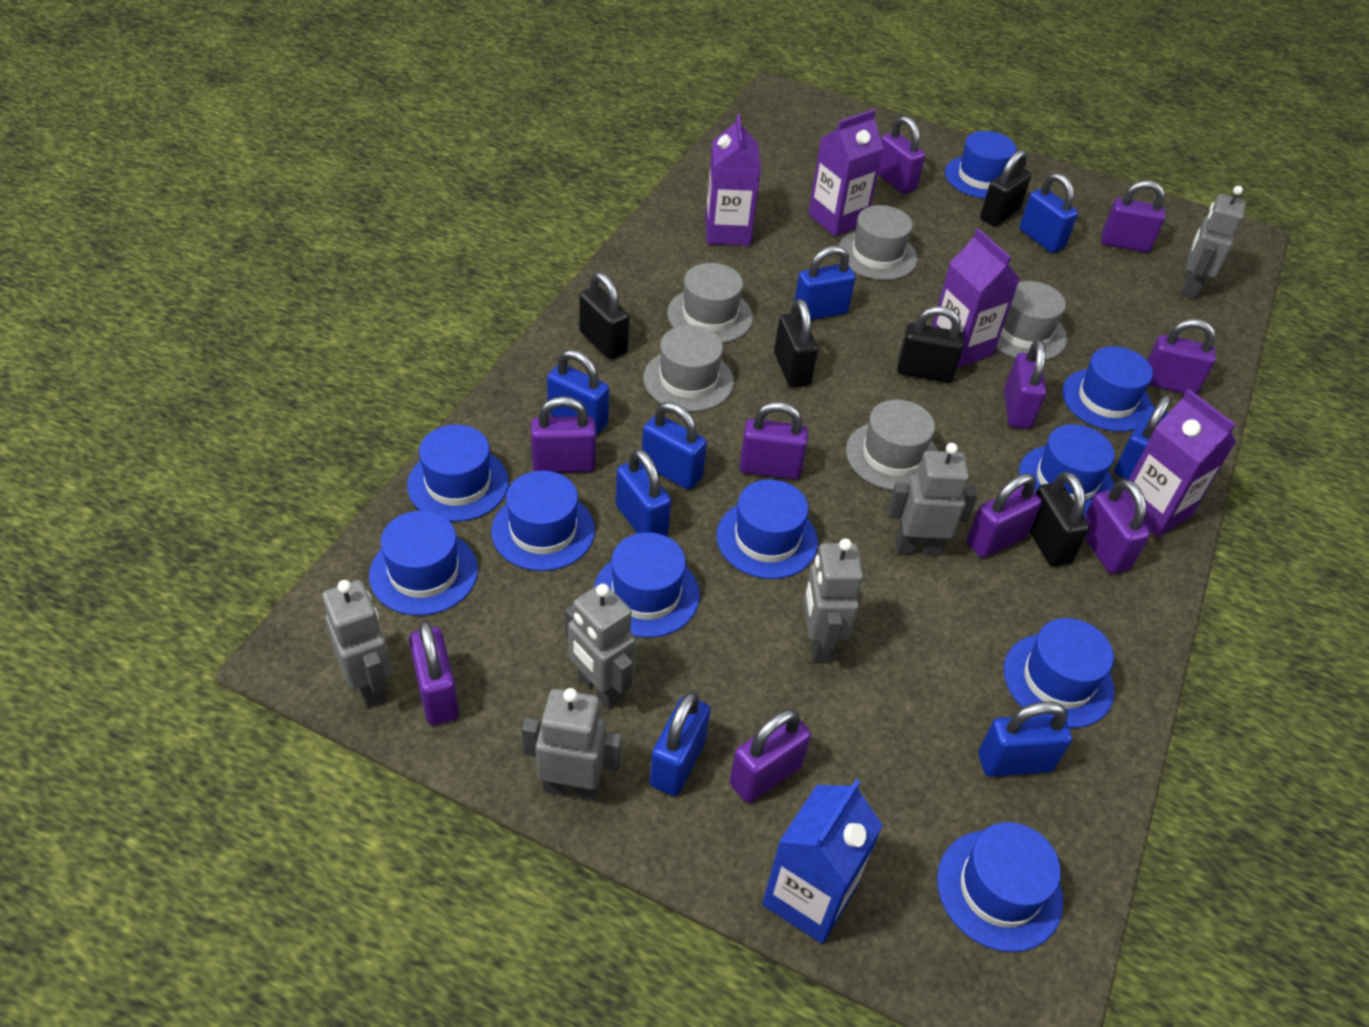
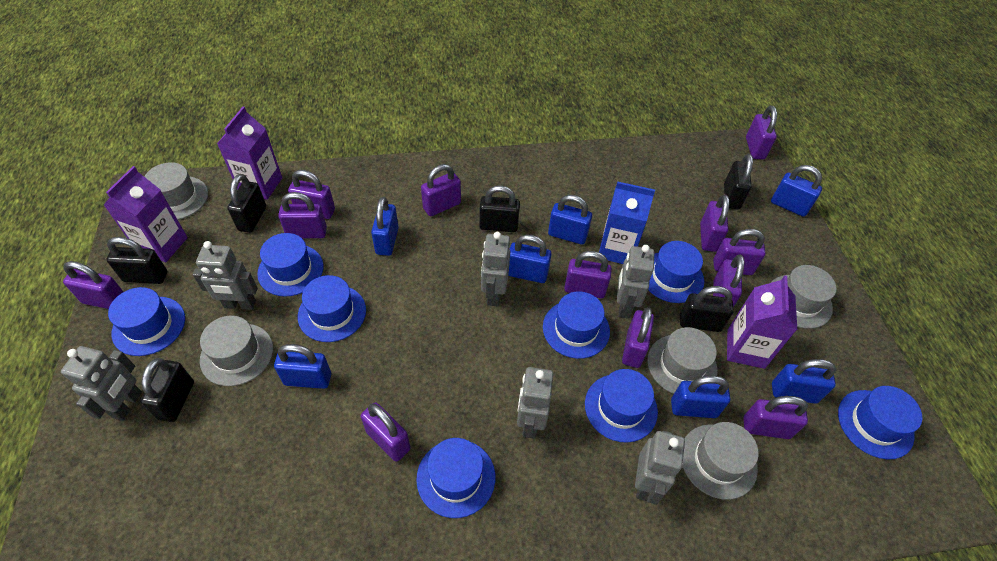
black padlock: 5 -> 6
blue hat: 10 -> 8
blue padlock: 8 -> 7
purple carton: 4 -> 3
purple padlock: 10 -> 12

